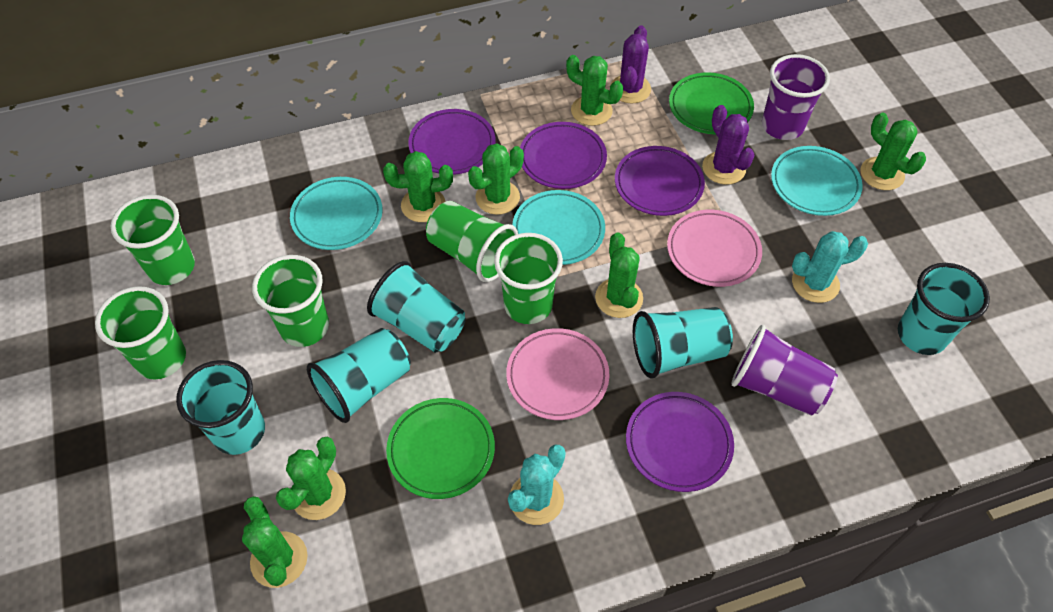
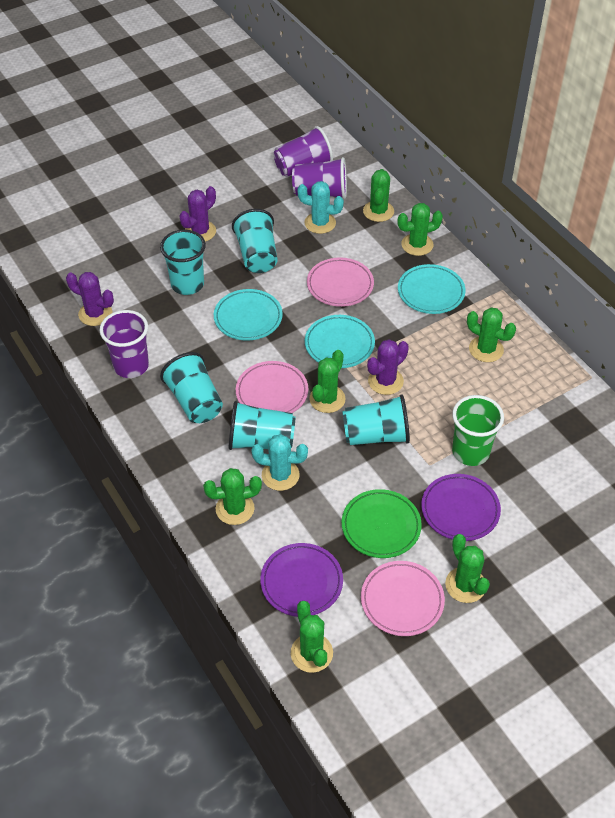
green cup: 5 -> 1
green plate: 2 -> 1
pink plate: 2 -> 3
purple cactus: 2 -> 3
purple cup: 2 -> 3
purple plate: 4 -> 2

